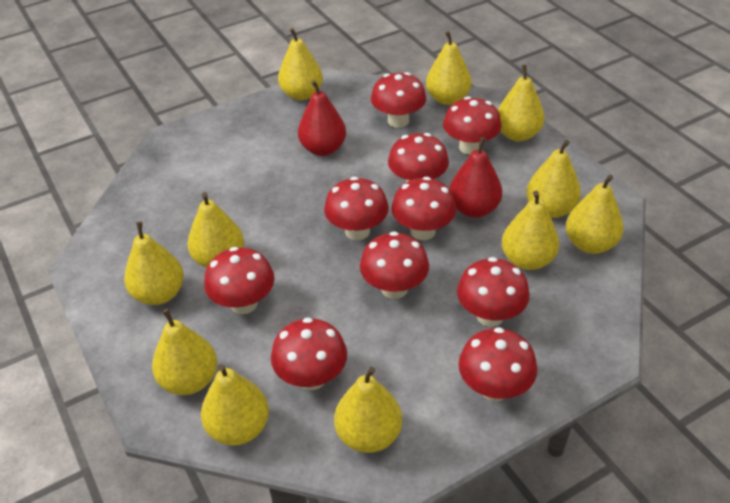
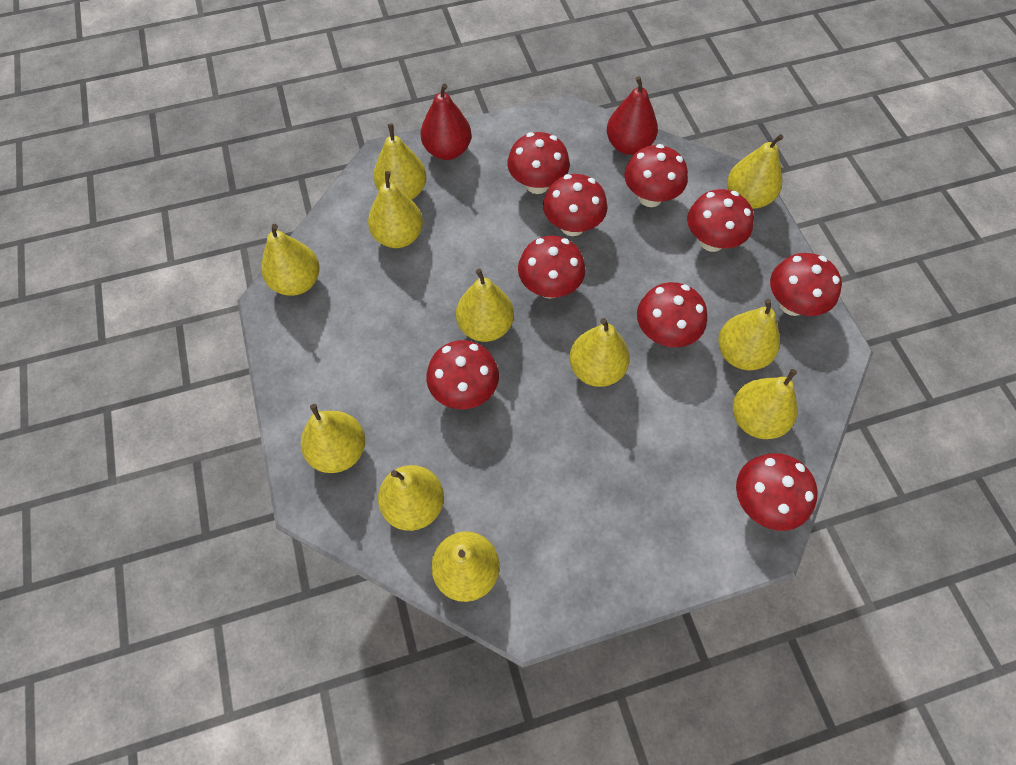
red mushroom: 10 -> 9

